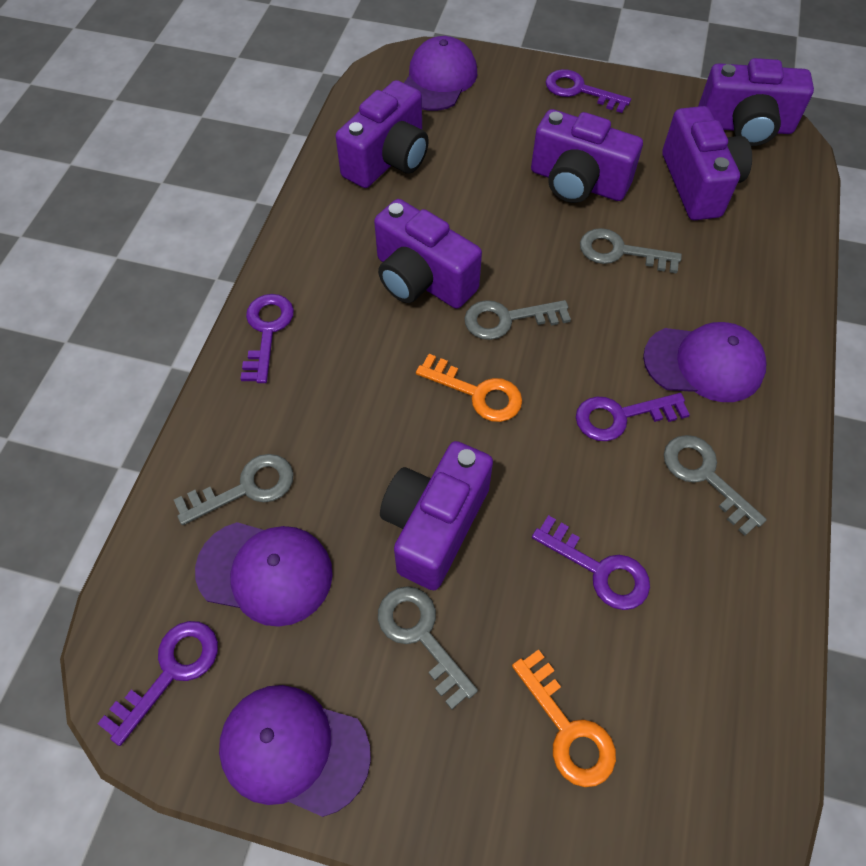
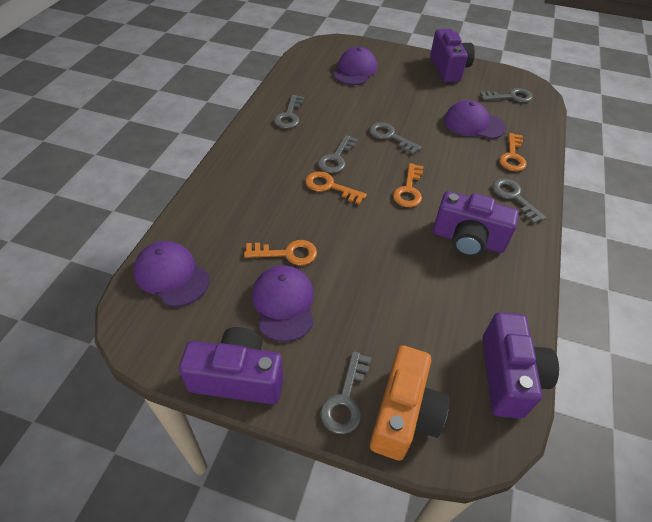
grey key: 5 -> 6
orange camera: 0 -> 1
orange key: 2 -> 4
purple camera: 6 -> 4
purple key: 5 -> 0

